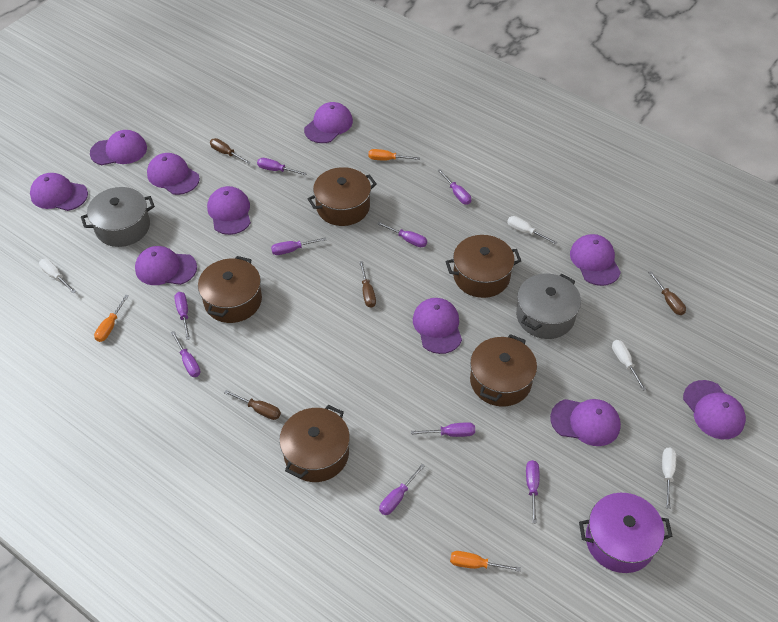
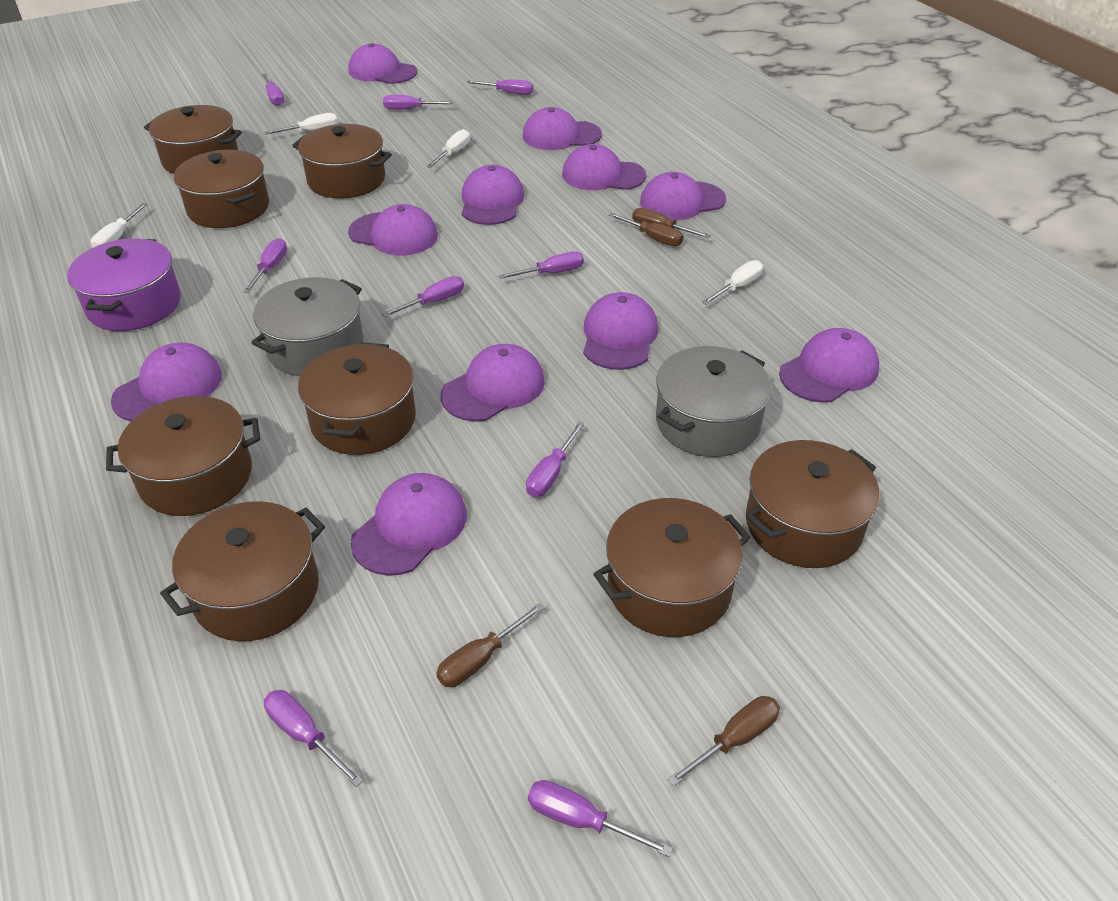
brown pot: 5 -> 8
orange screwdriver: 3 -> 0
purple cap: 10 -> 11

